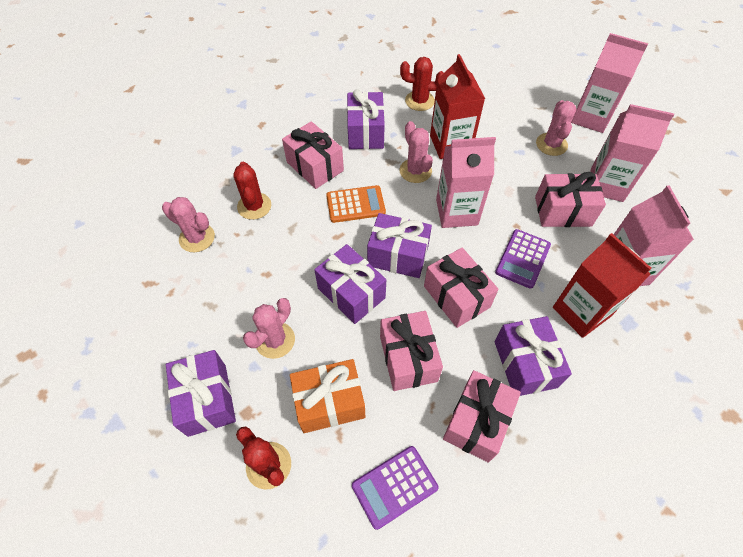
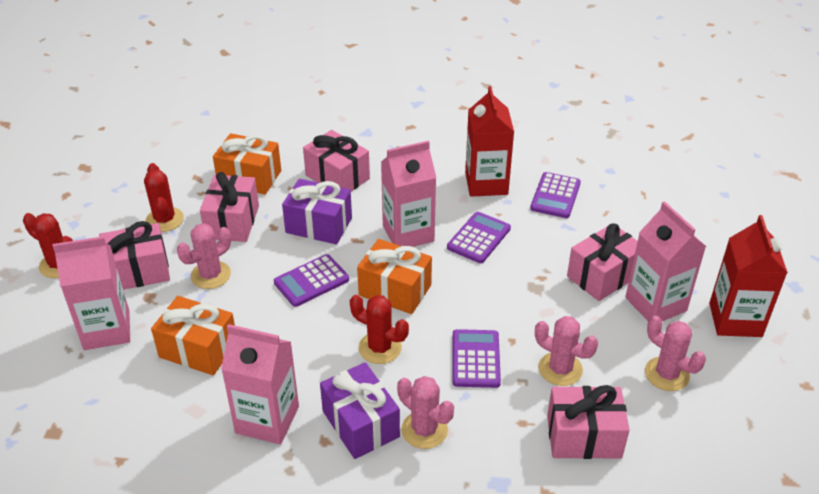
orange calculator: 1 -> 0
orange gift: 1 -> 3
purple calculator: 2 -> 4
purple gift: 5 -> 2

